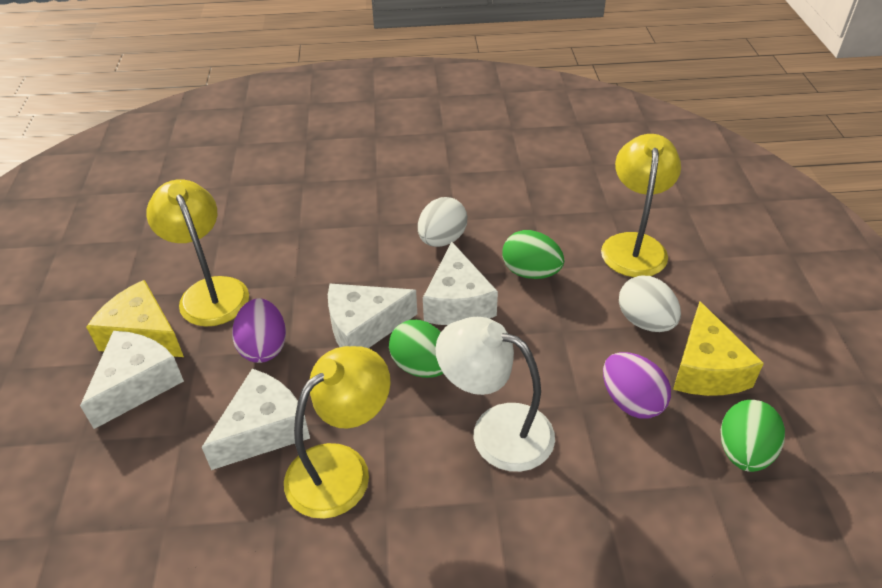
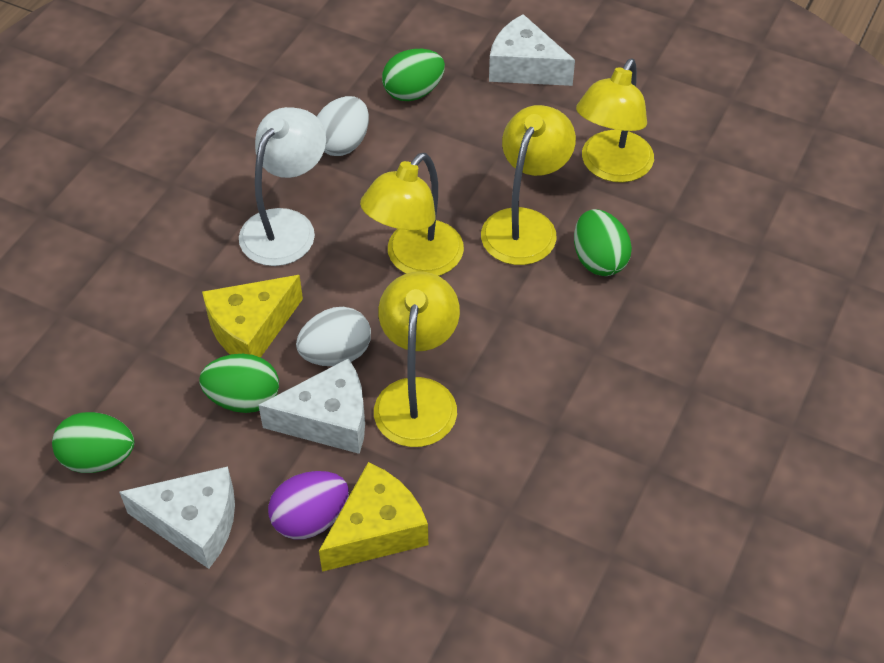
green egg: 3 -> 4
purple egg: 2 -> 1
white cheese: 4 -> 3
yellow lamp: 3 -> 4

